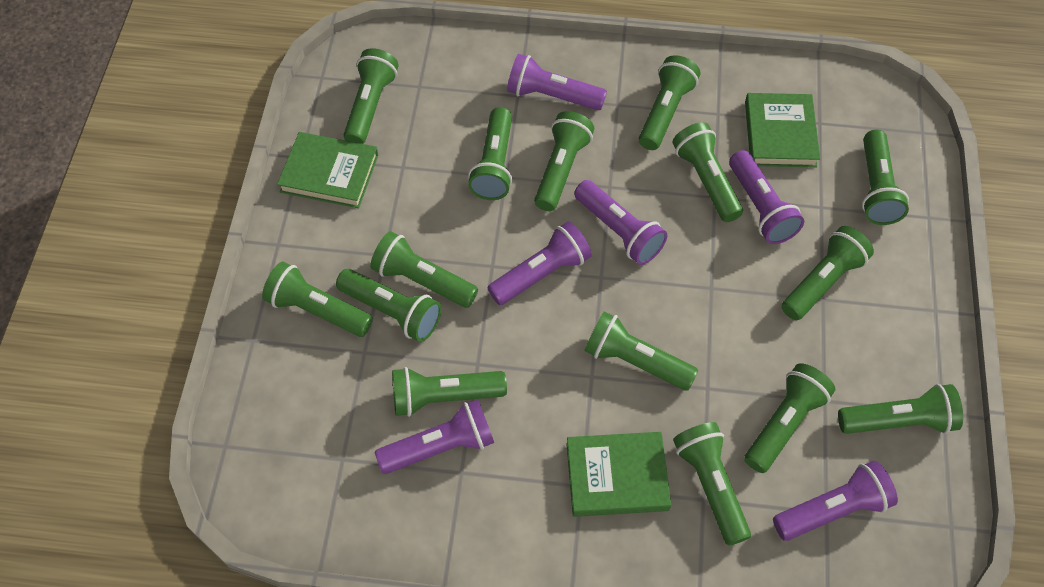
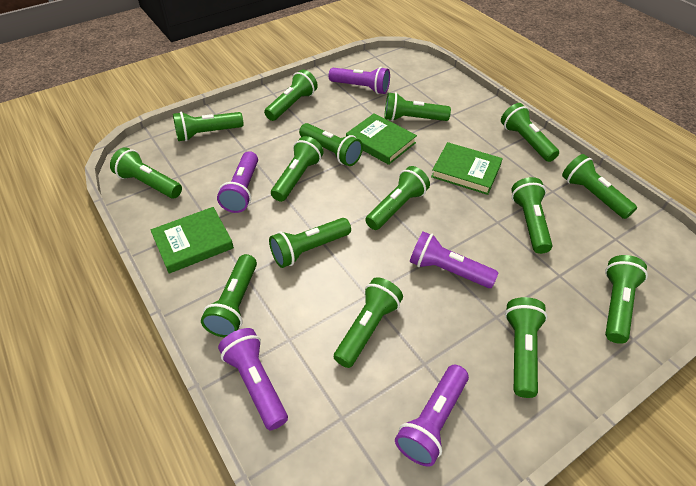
purple flashlight: 6 -> 5

